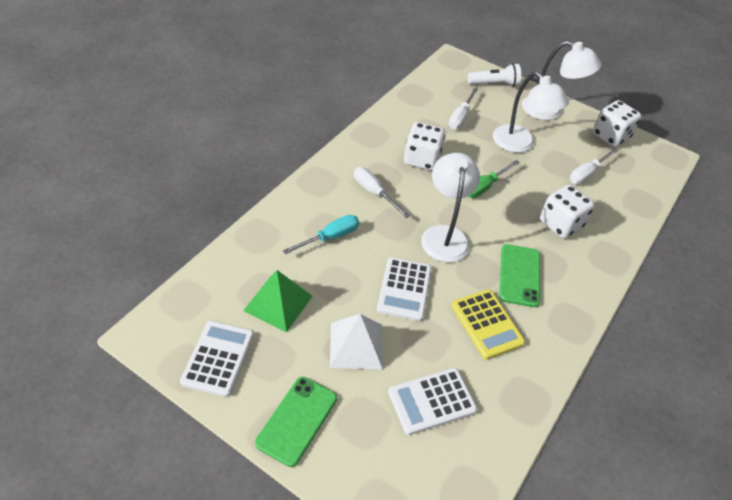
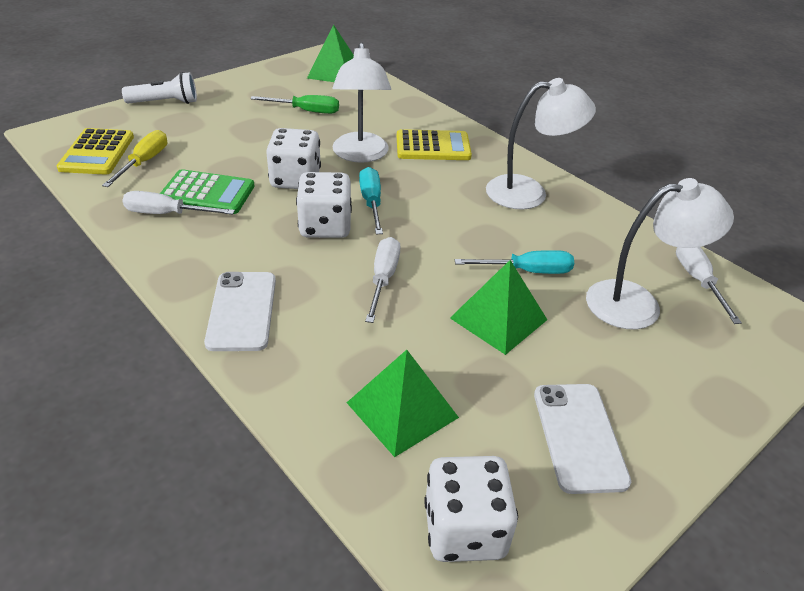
green calculator: 0 -> 1
green phone: 2 -> 0
green pyramid: 1 -> 3
turquoise screwdriver: 1 -> 2
white calculator: 3 -> 0
white phone: 0 -> 2
white pyramid: 1 -> 0
yellow calculator: 1 -> 2
yellow screwdriver: 0 -> 1

